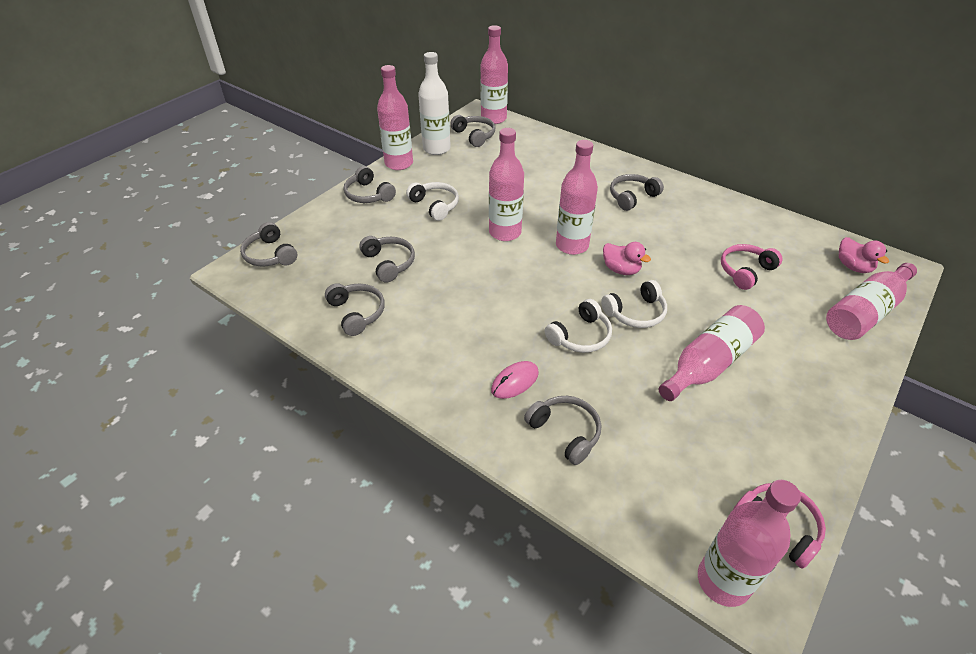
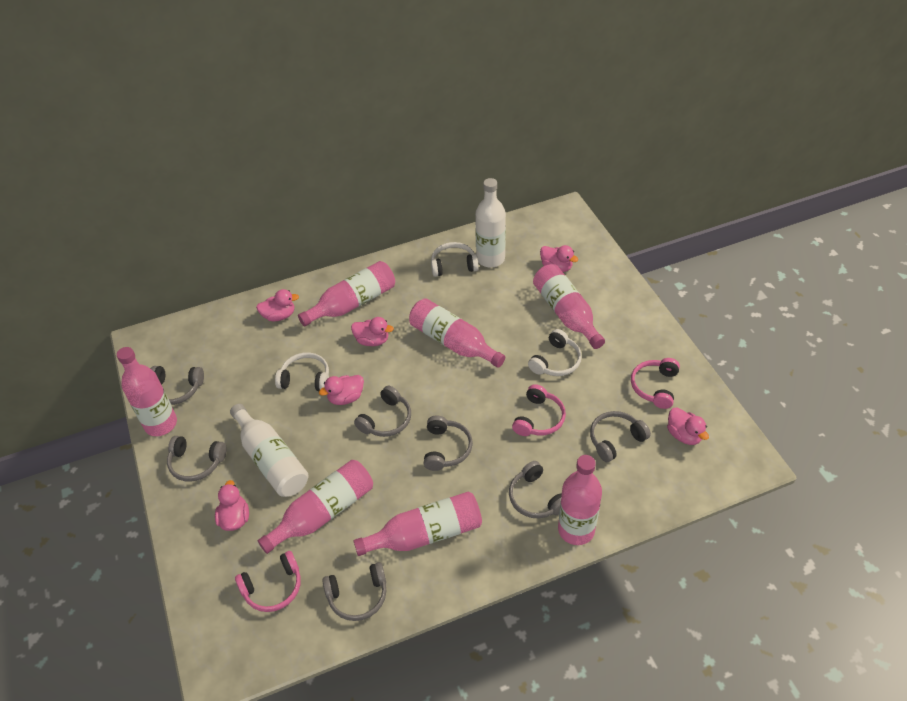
pink duck: 2 -> 6
pink headphones: 2 -> 3
pink mouse: 1 -> 0
white bottle: 1 -> 2

